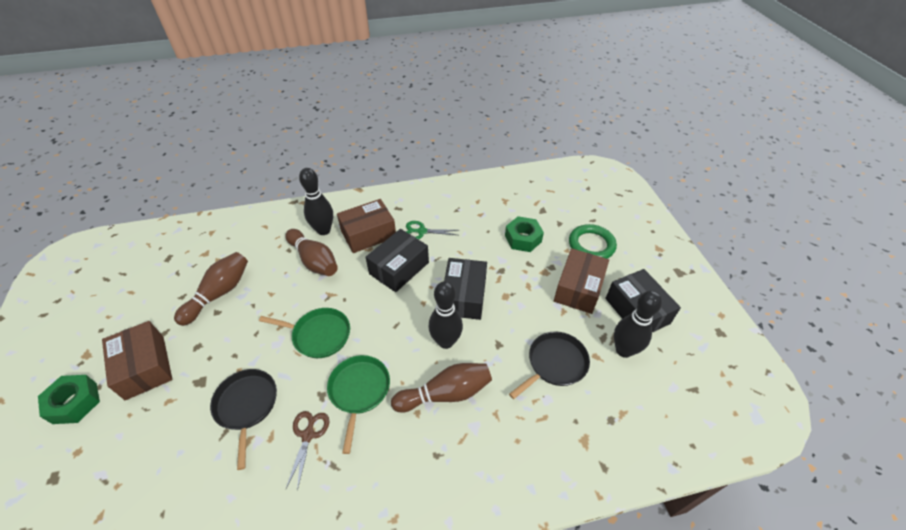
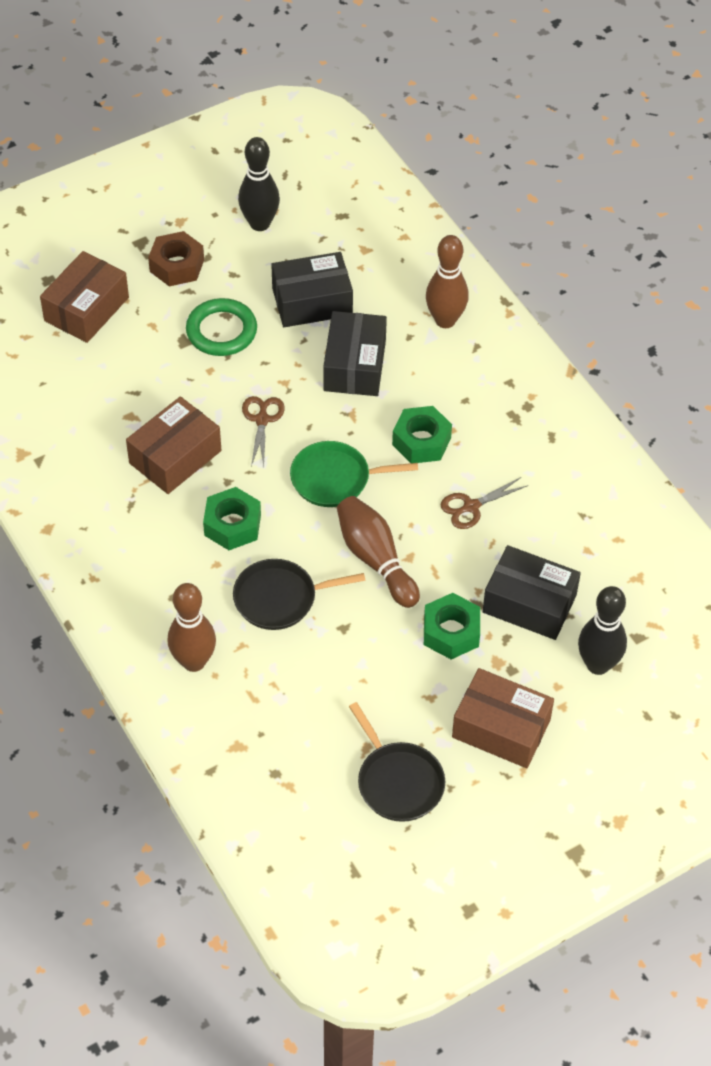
black bowling pin: 3 -> 2
brown nut: 0 -> 1
brown scissors: 1 -> 2
green nut: 2 -> 3
green pan: 2 -> 1
green scissors: 1 -> 0

